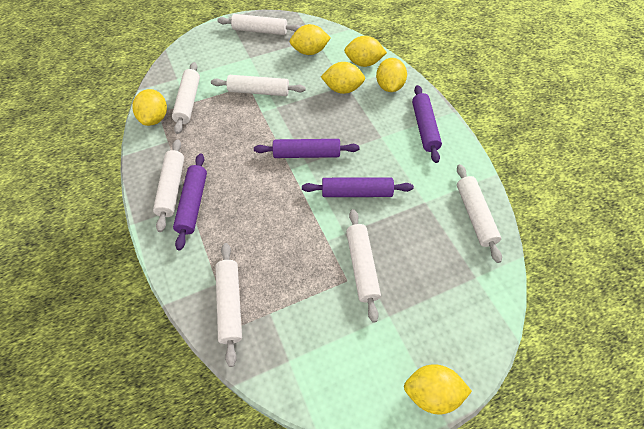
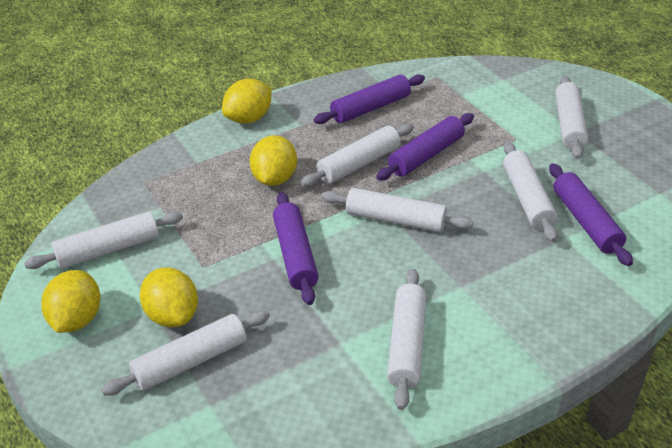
yellow lemon: 6 -> 4

